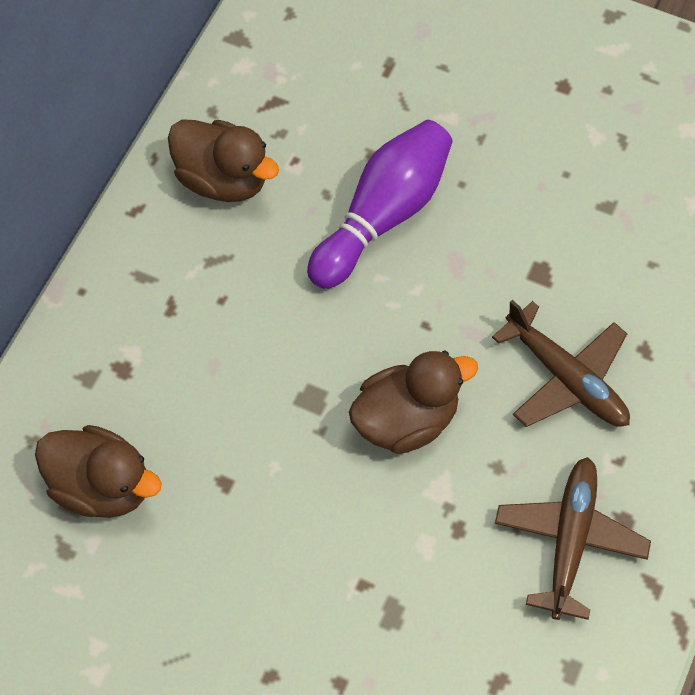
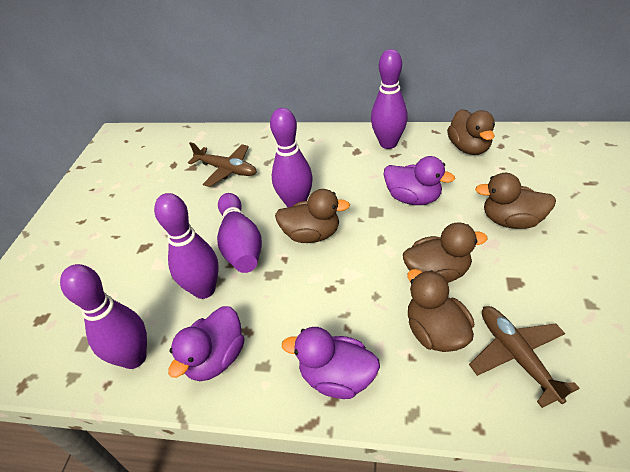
brown duck: 3 -> 5
purple bowling pin: 1 -> 5
purple duck: 0 -> 3

